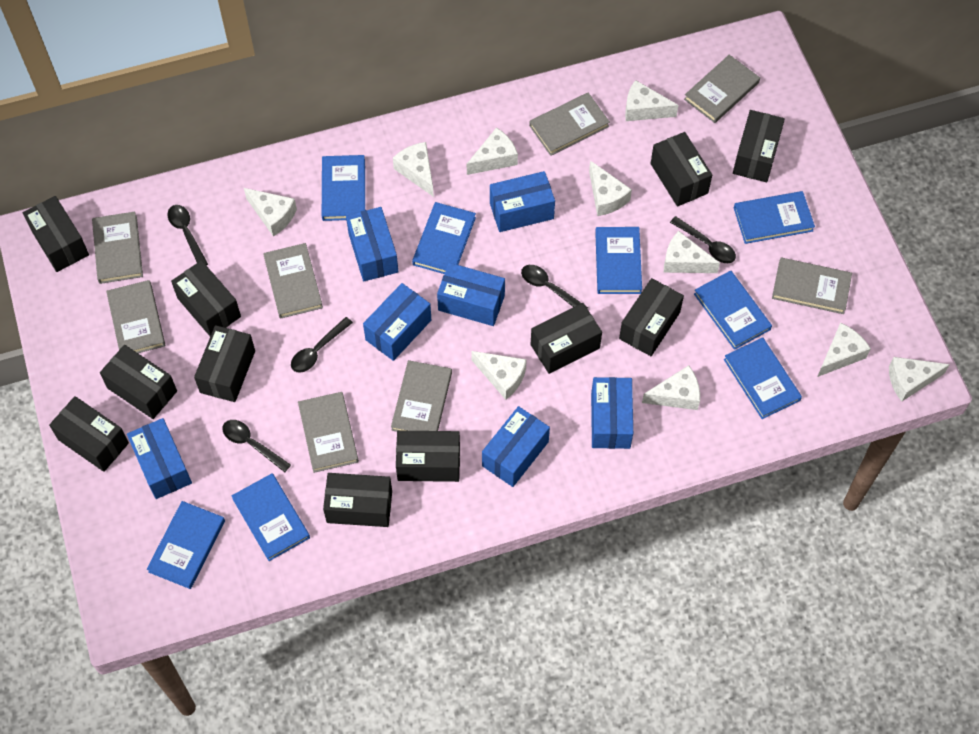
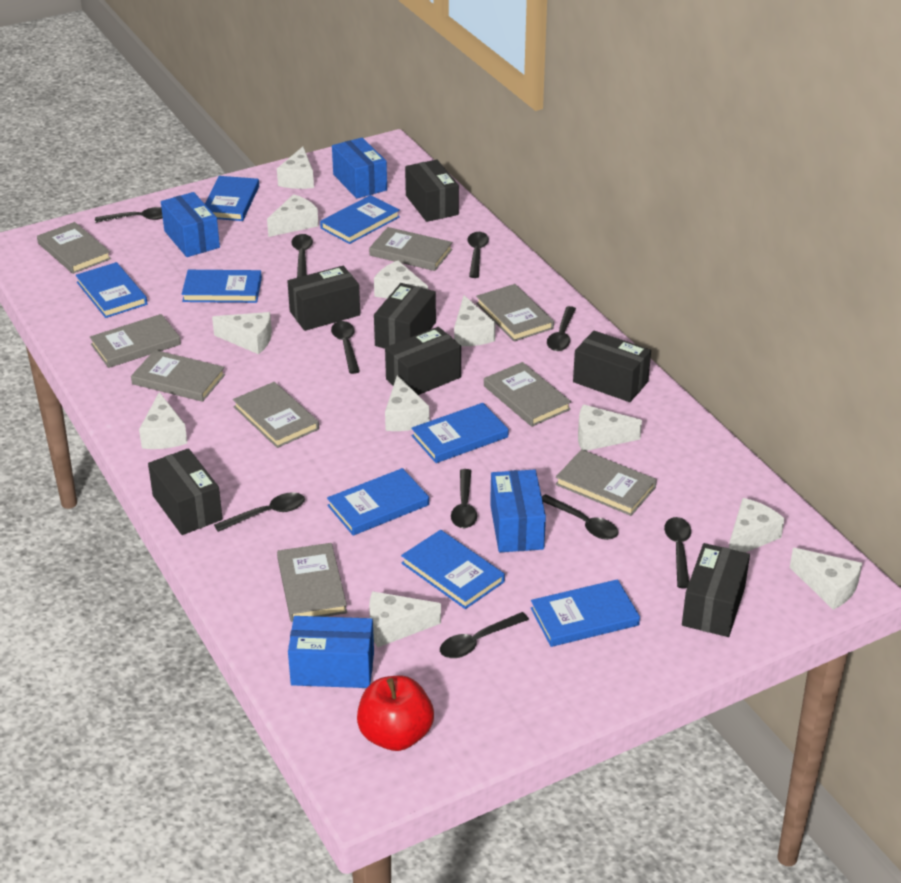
black box: 11 -> 7
black spoon: 5 -> 10
blue box: 7 -> 4
grey book: 8 -> 9
red apple: 0 -> 1
white cheese: 10 -> 11

